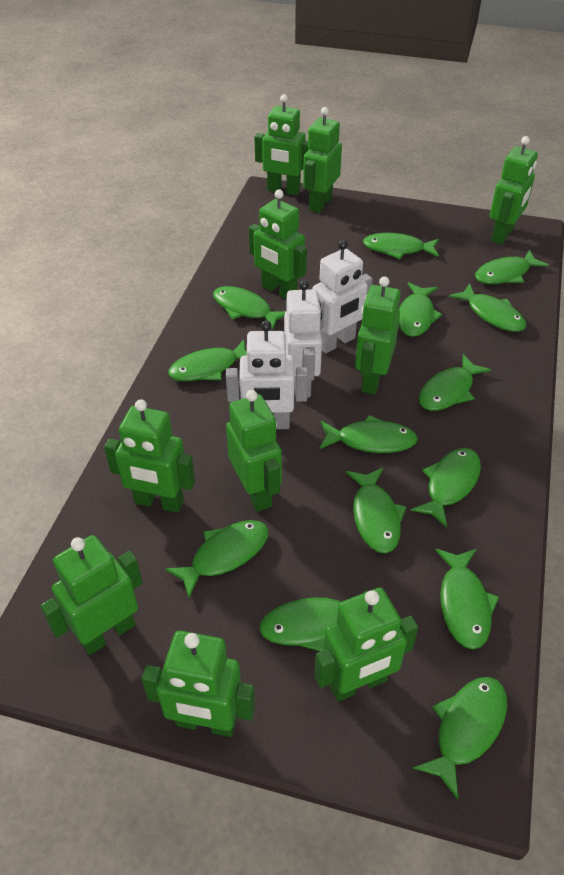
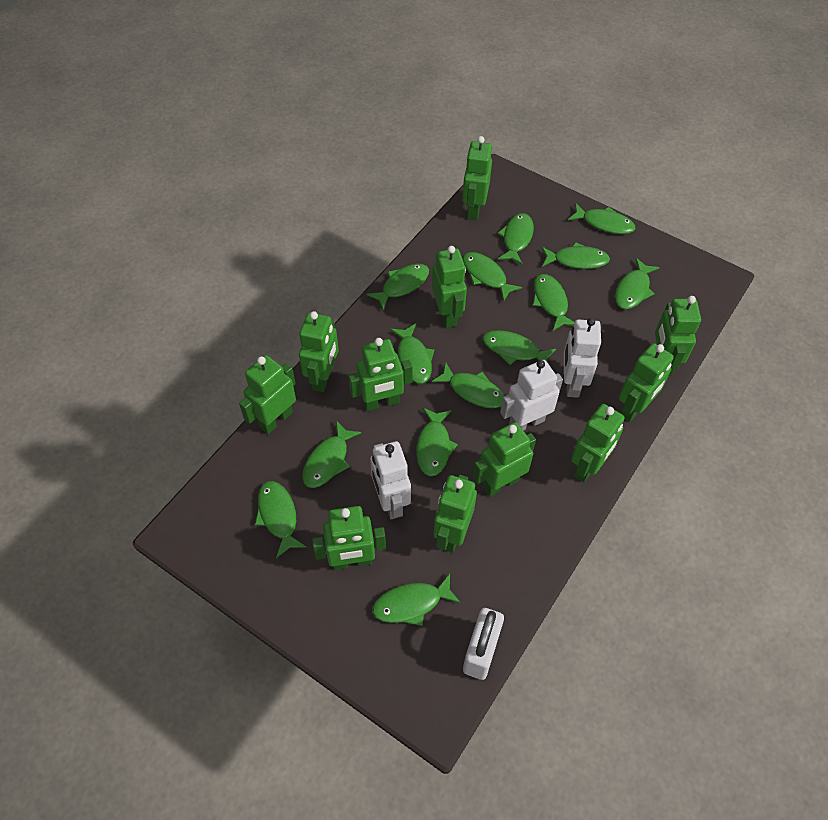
green robot: 10 -> 11
white padlock: 0 -> 1

